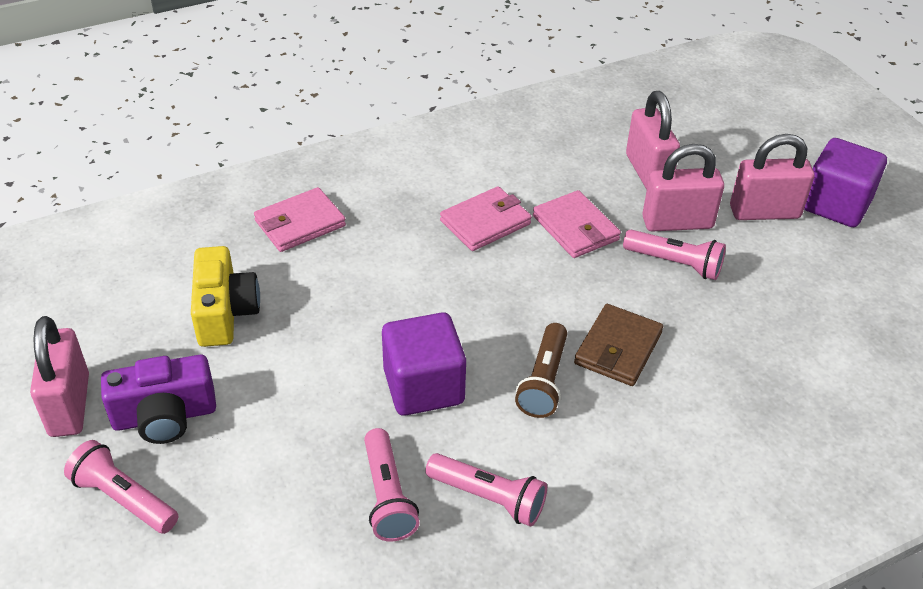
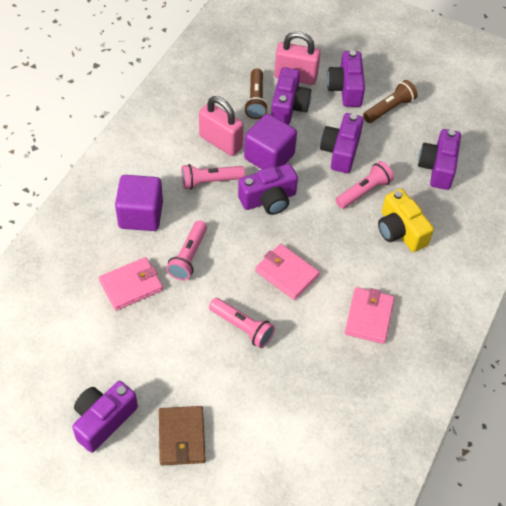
brown flashlight: 1 -> 2
pink padlock: 4 -> 2
purple camera: 1 -> 6

